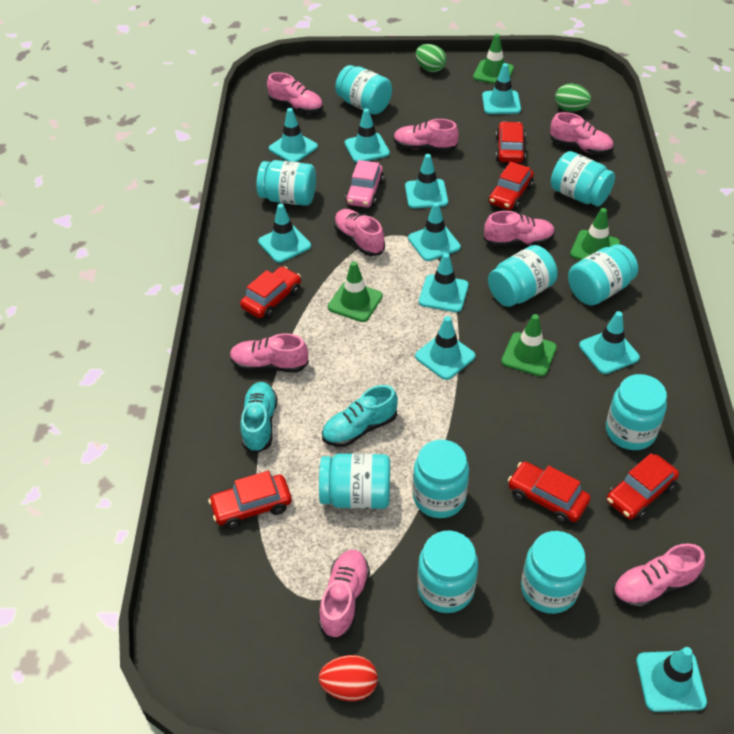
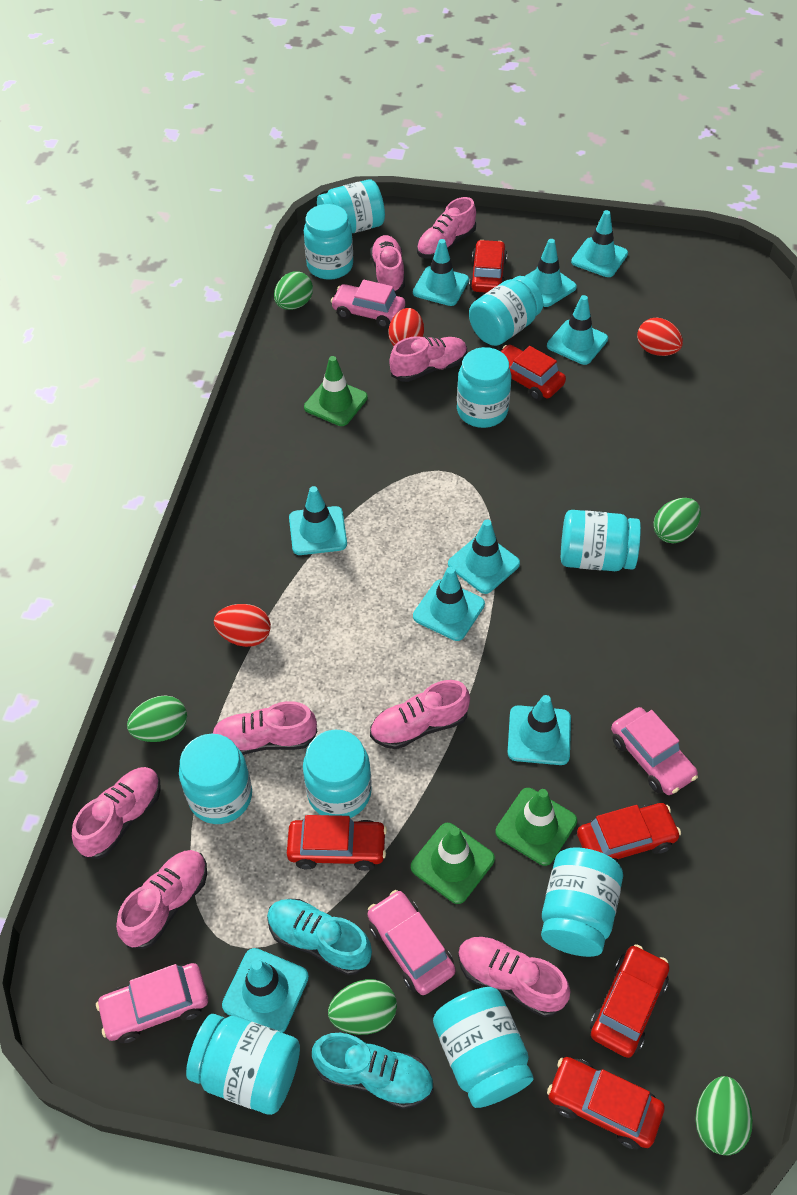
green egg: 2 -> 5
green traffic cone: 4 -> 3
pink car: 1 -> 4
red egg: 1 -> 3
turquoise traffic cone: 10 -> 9

